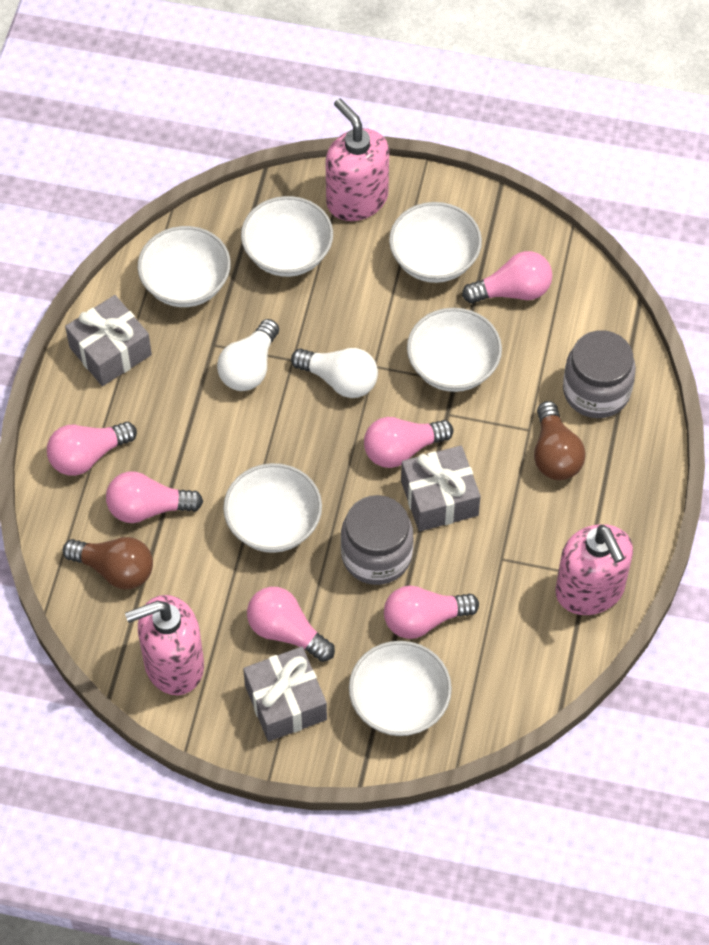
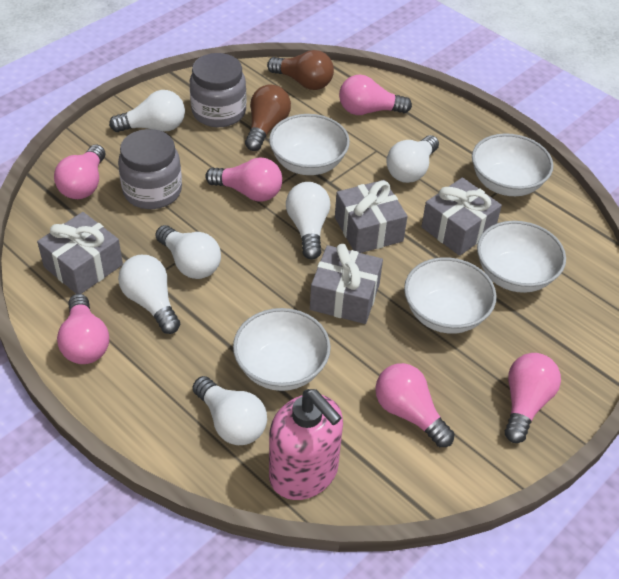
grey gift: 3 -> 4
pink soap dispenser: 3 -> 1
white bowl: 6 -> 5
white light bulb: 2 -> 6

